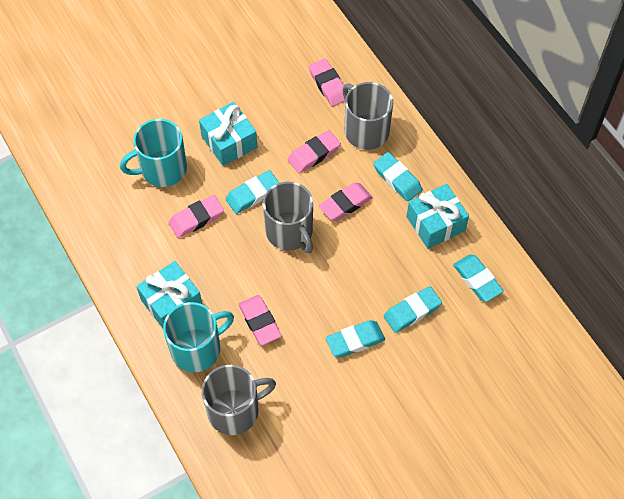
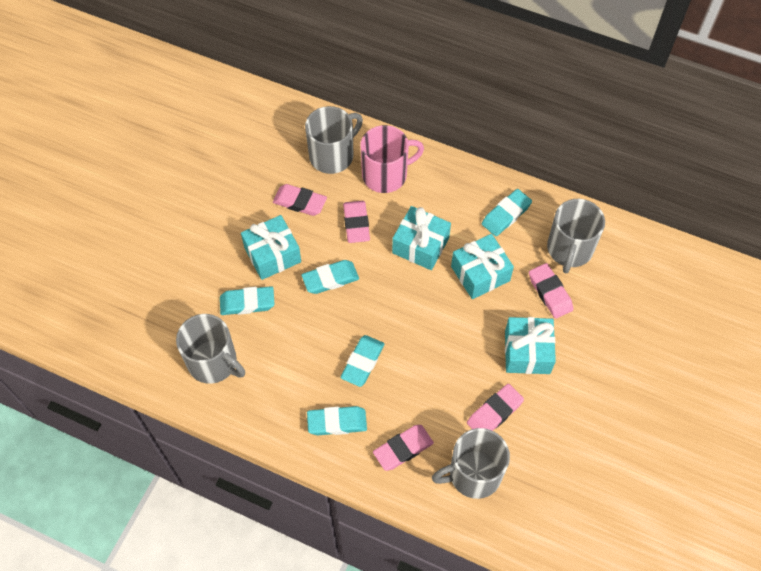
grey mug: 3 -> 4
pink mug: 0 -> 1
turquoise gift: 3 -> 4
turquoise mug: 2 -> 0

